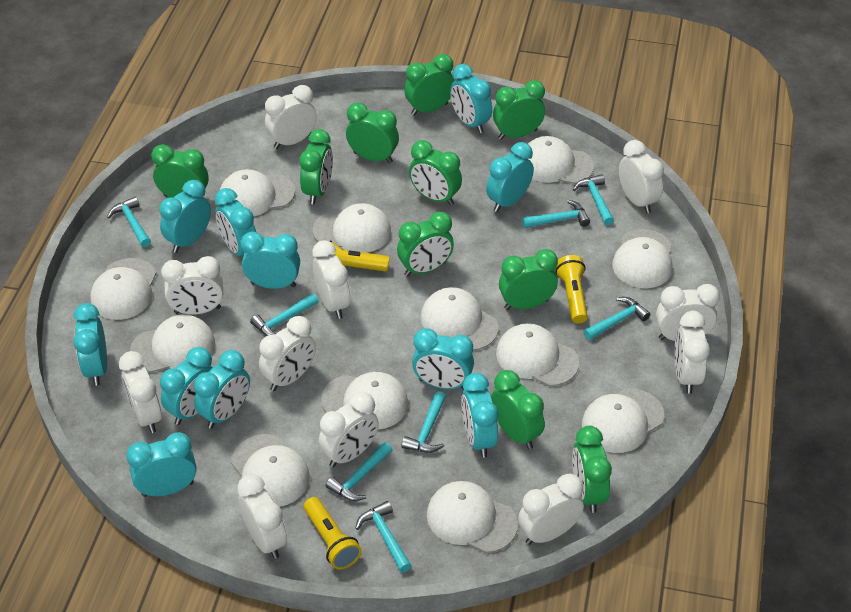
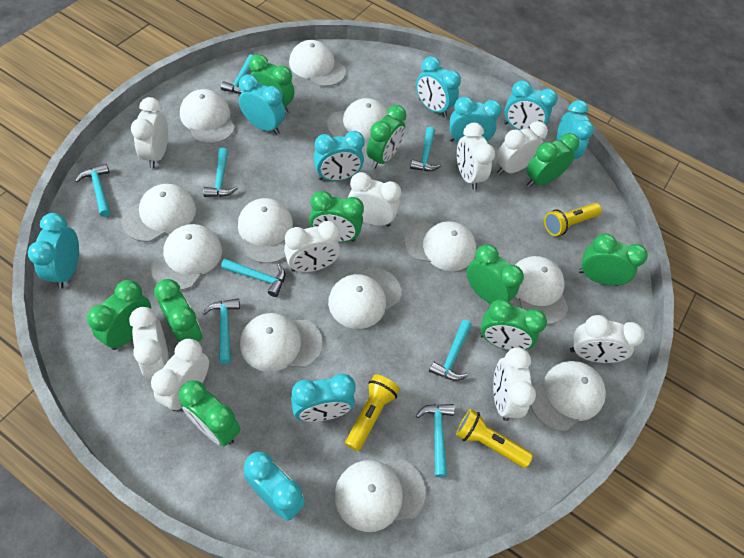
turquoise clock: 11 -> 9
white clock: 11 -> 9

